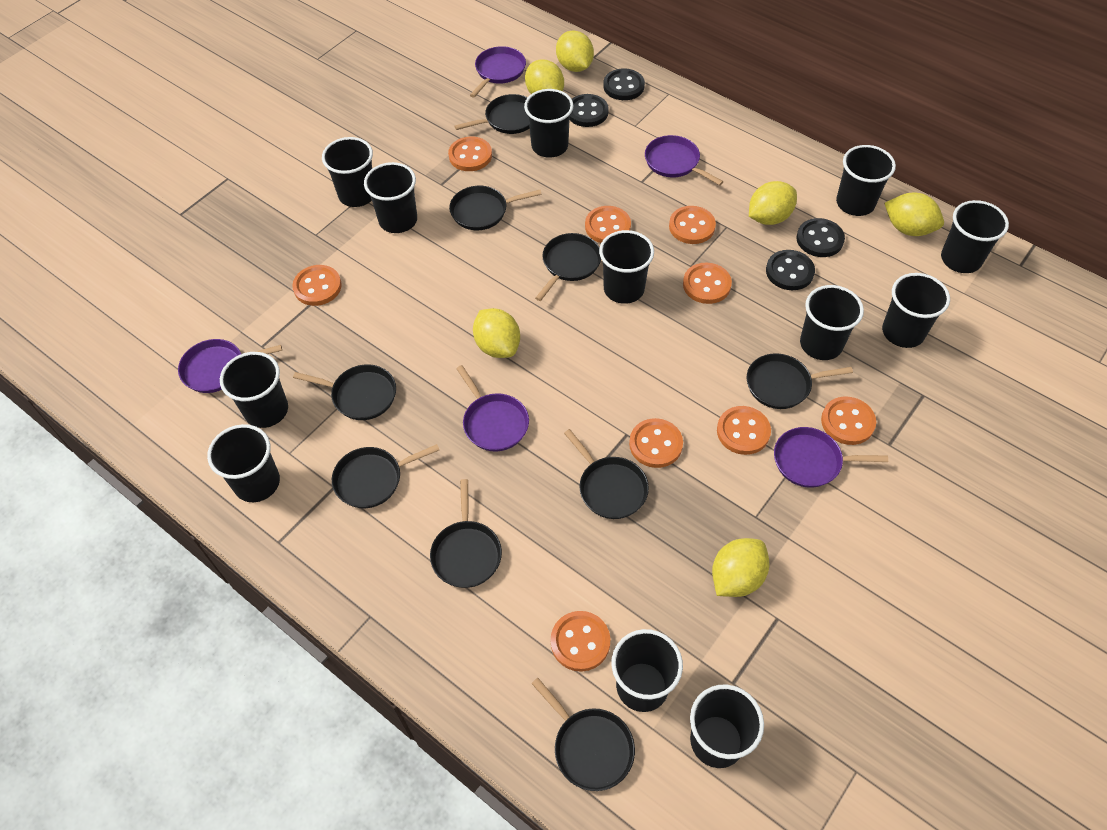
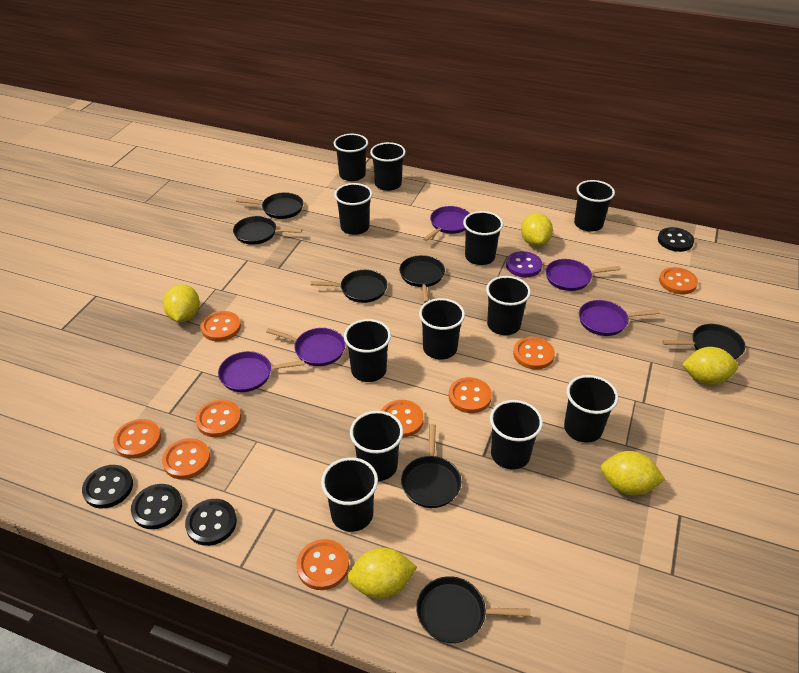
black pan: 9 -> 7
purple button: 0 -> 1
yellow lemon: 6 -> 5

